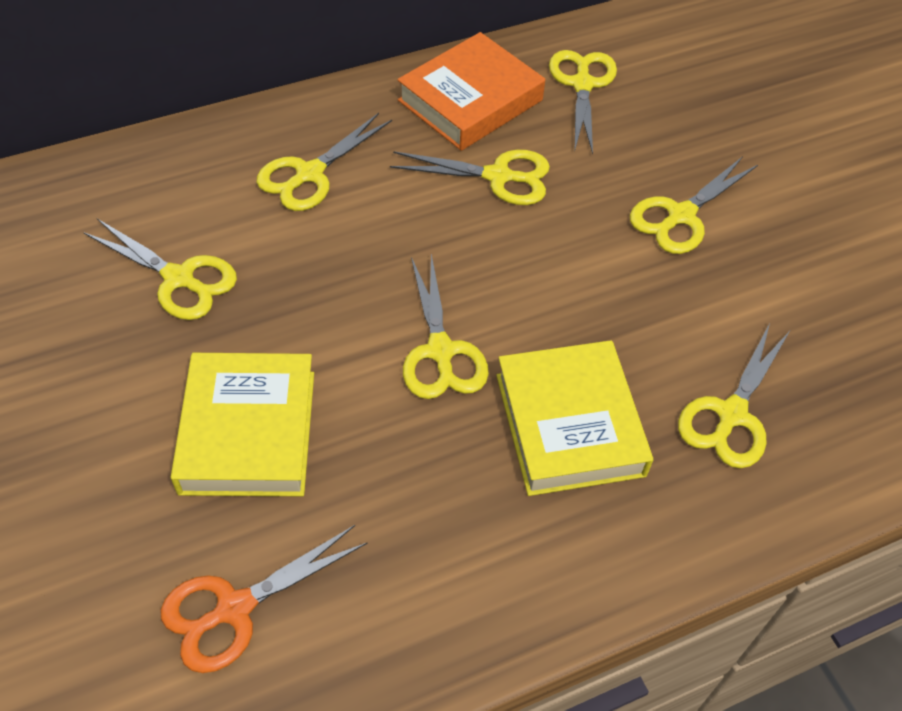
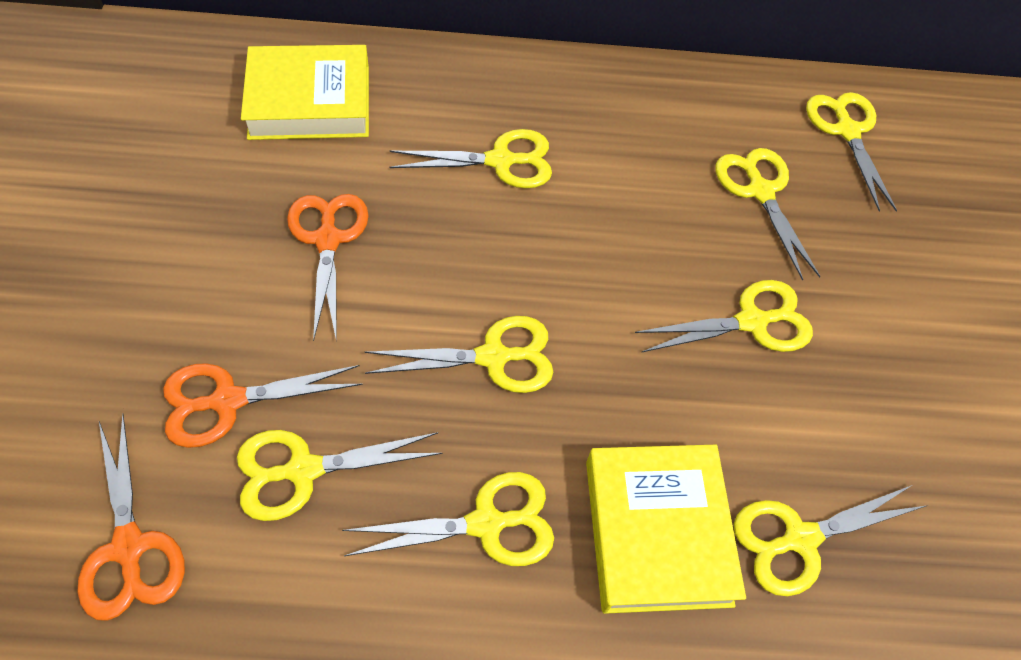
orange book: 1 -> 0
orange scissors: 1 -> 3
yellow scissors: 7 -> 8

